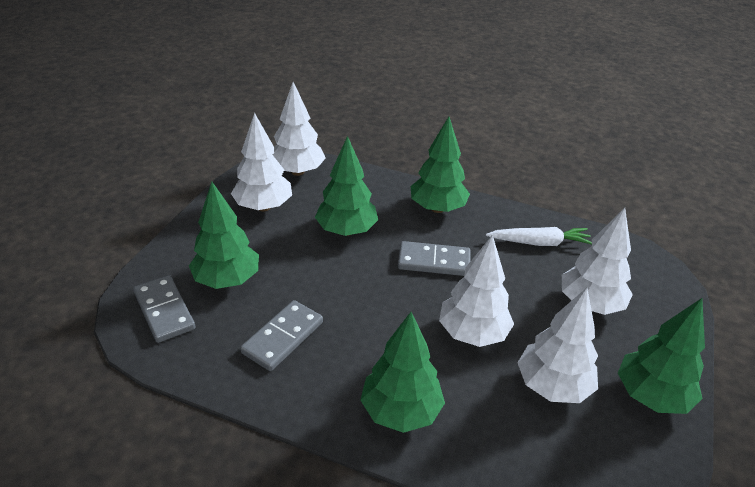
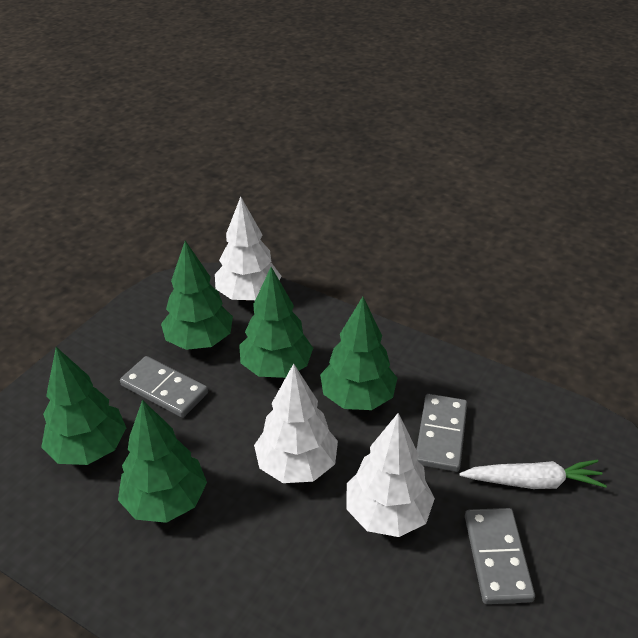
white tree: 5 -> 3

